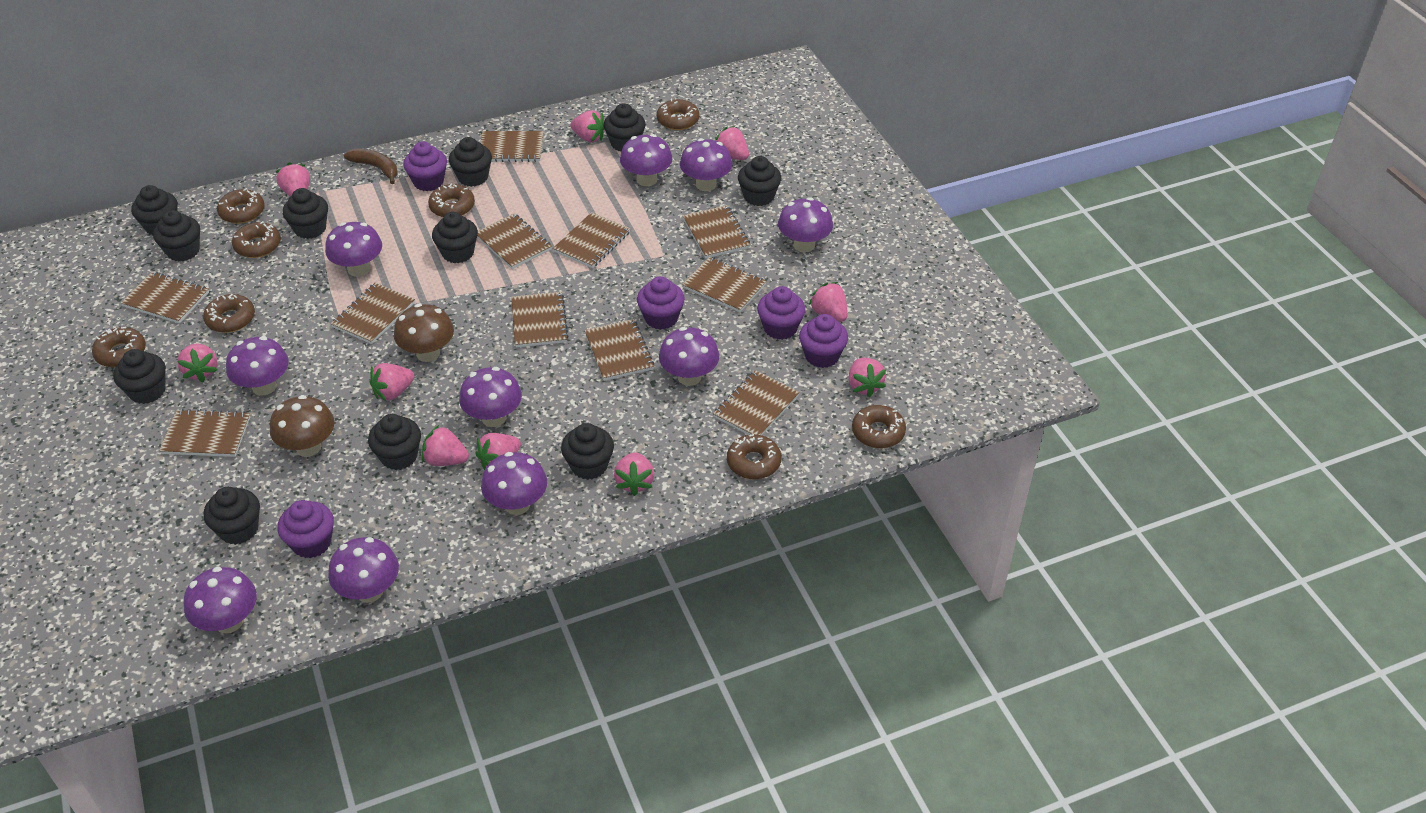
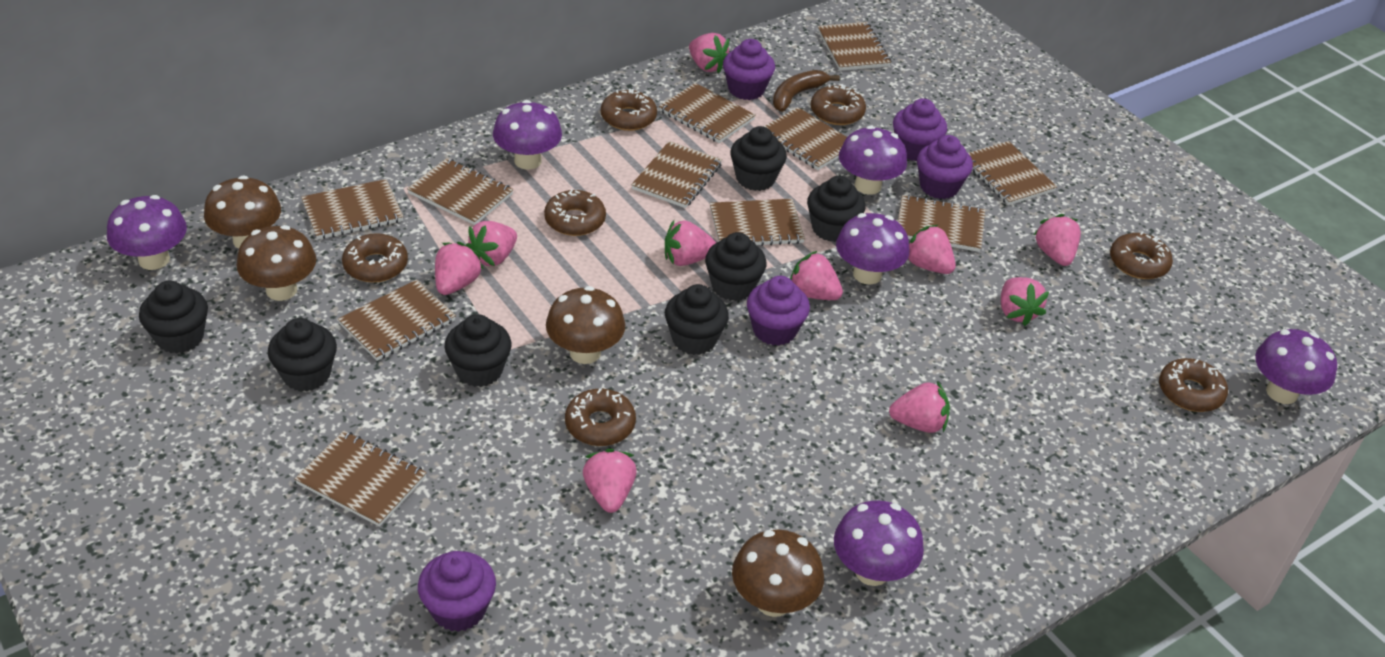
black cupcake: 11 -> 7
brown donut: 8 -> 7
brown mushroom: 2 -> 4
purple mushroom: 10 -> 6

